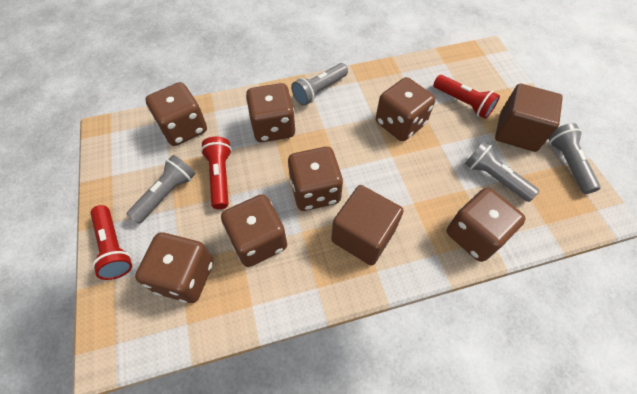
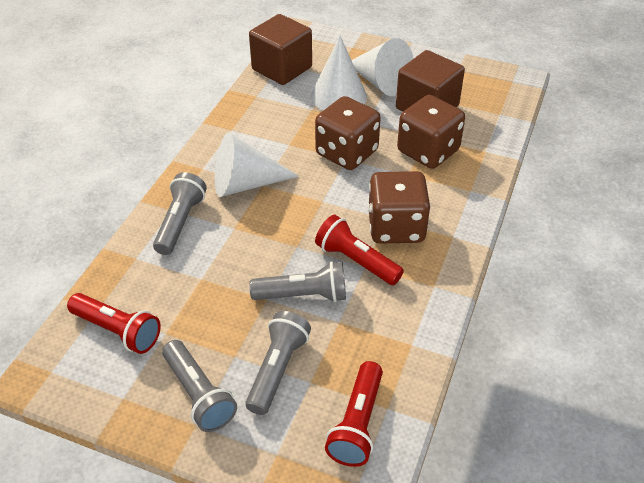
brown dice: 7 -> 3
white cone: 0 -> 3

